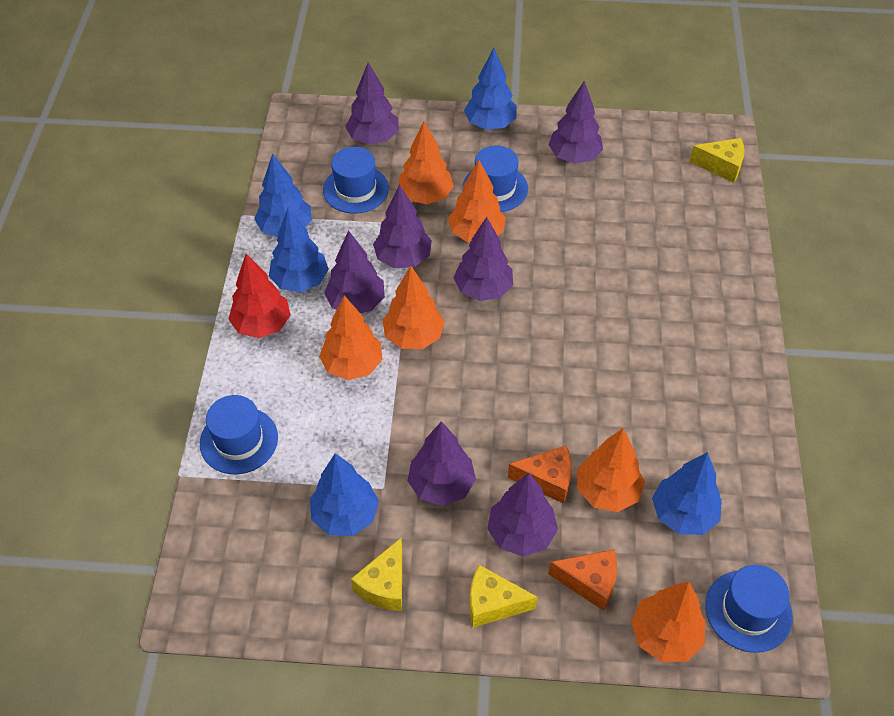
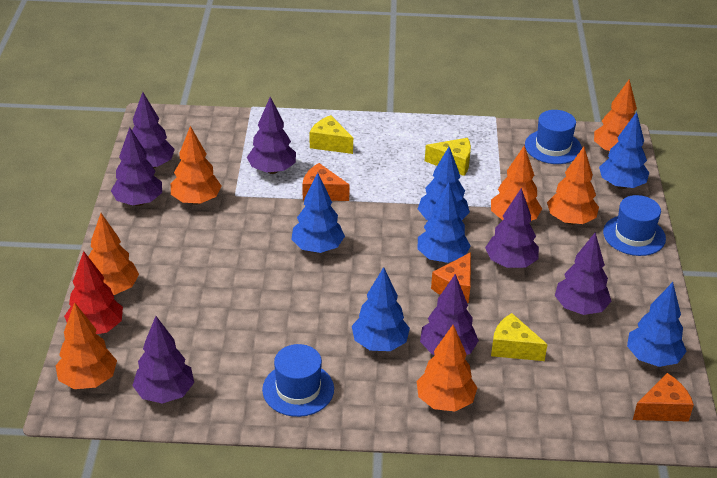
blue hat: 4 -> 3
blue tree: 5 -> 6
orange cheese: 2 -> 3
orange tree: 6 -> 7

